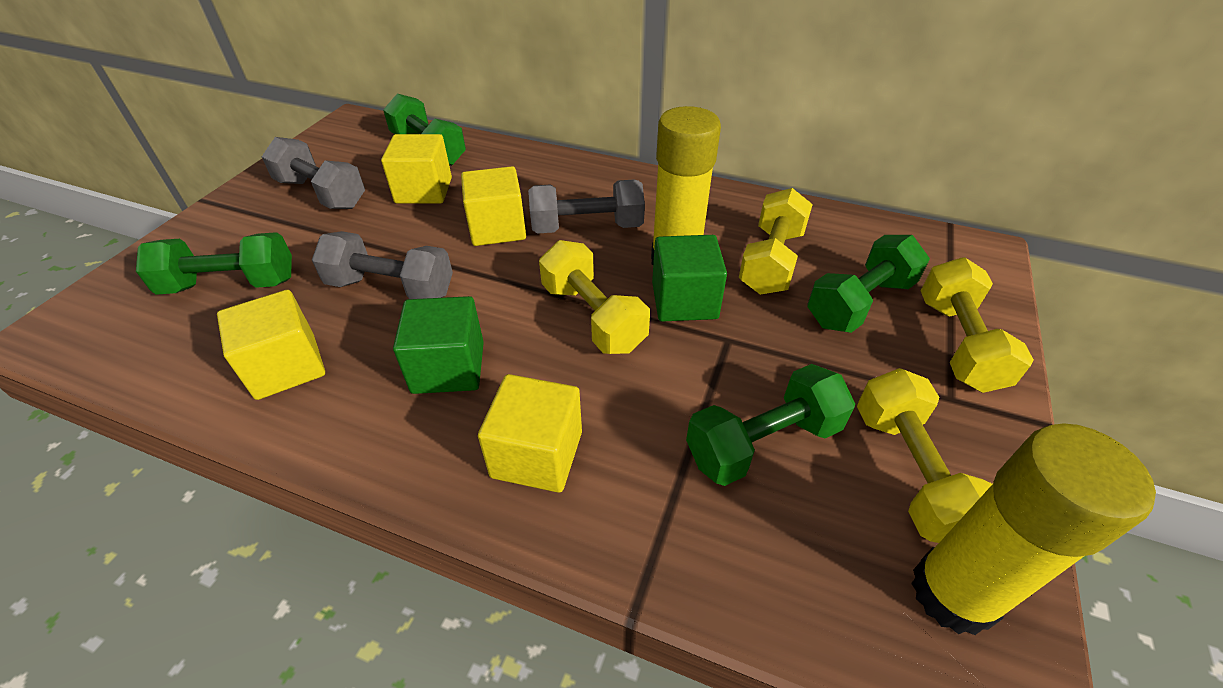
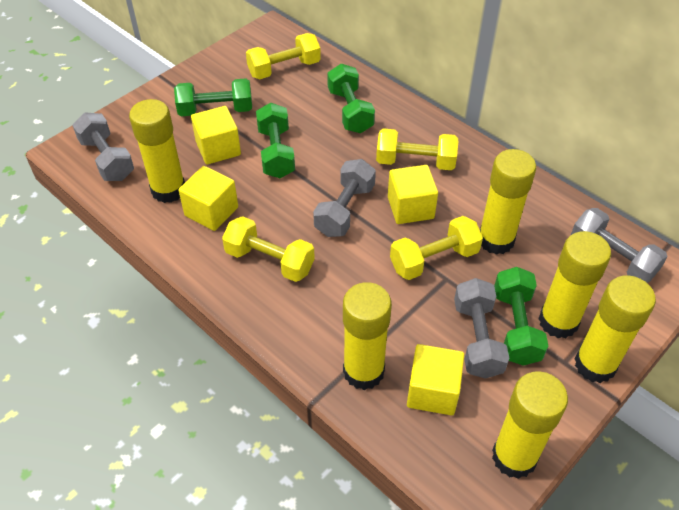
green cube: 2 -> 0
grey dumbbell: 3 -> 4
yellow glue stick: 2 -> 6

